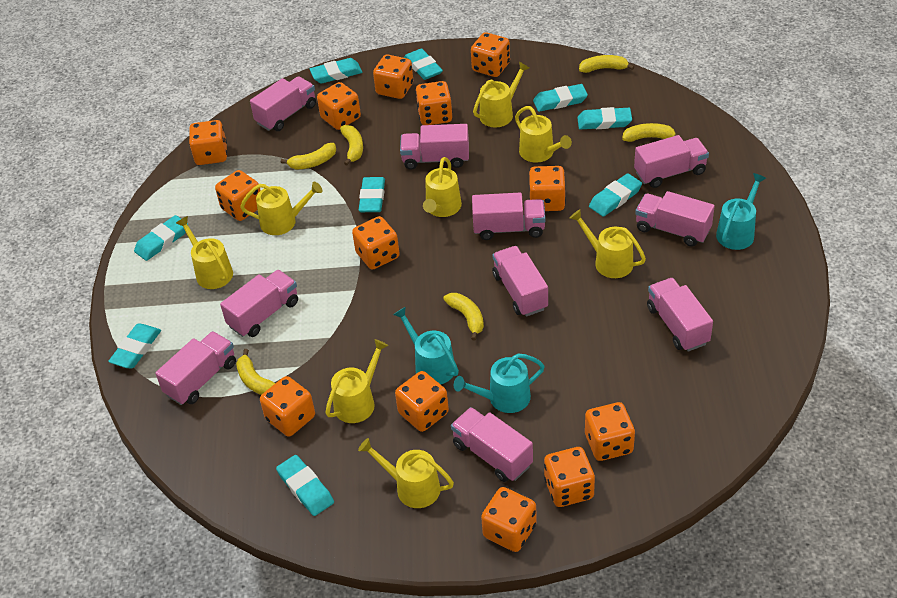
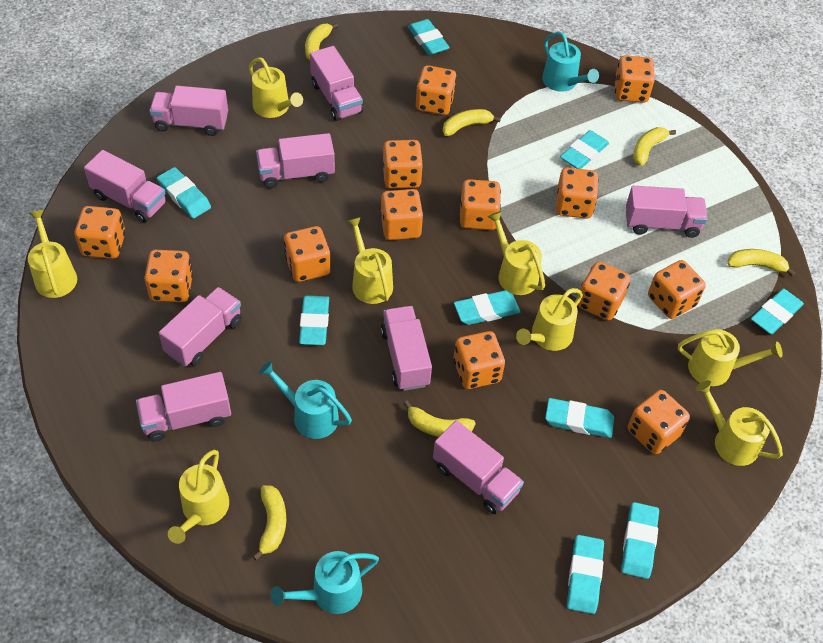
pink truck: 10 -> 9

